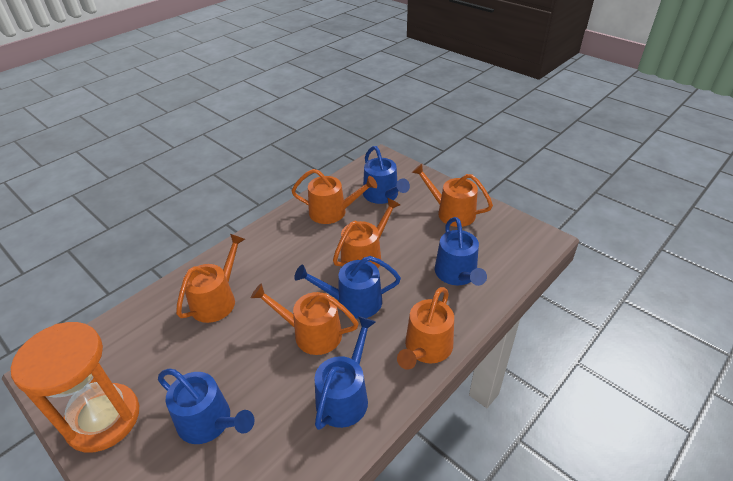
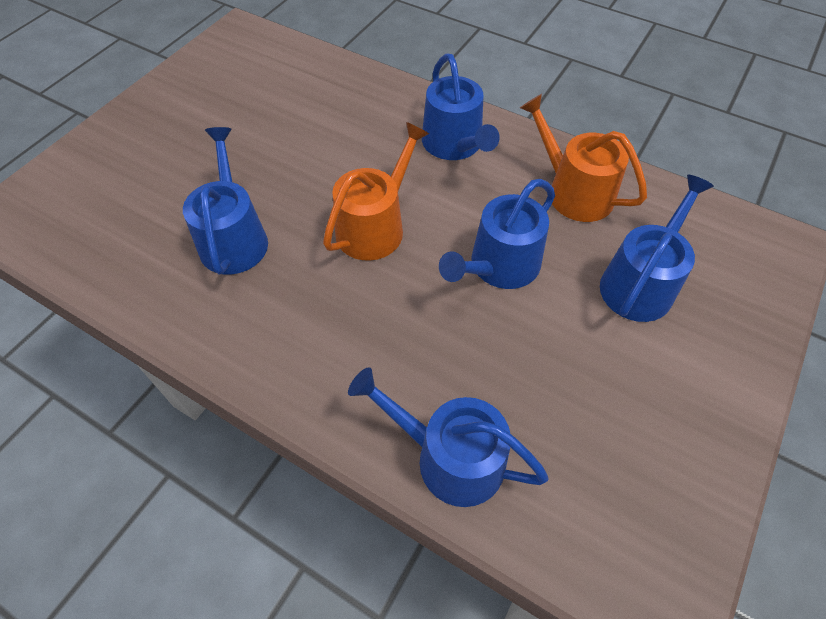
orange hourglass: 1 -> 0
orange watering can: 6 -> 2

